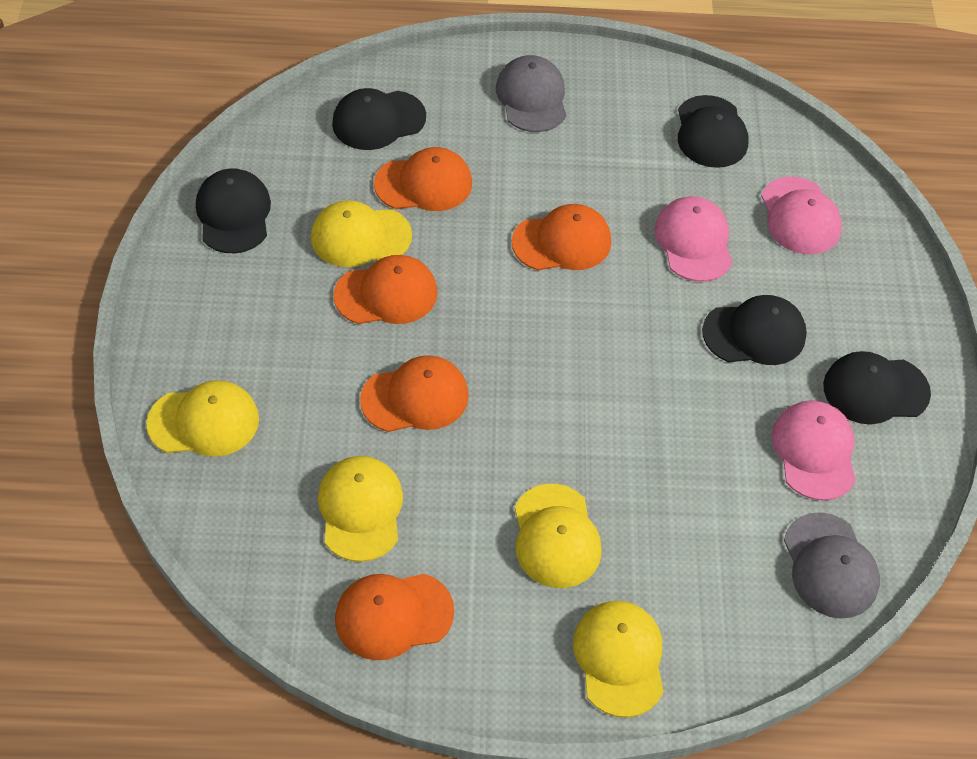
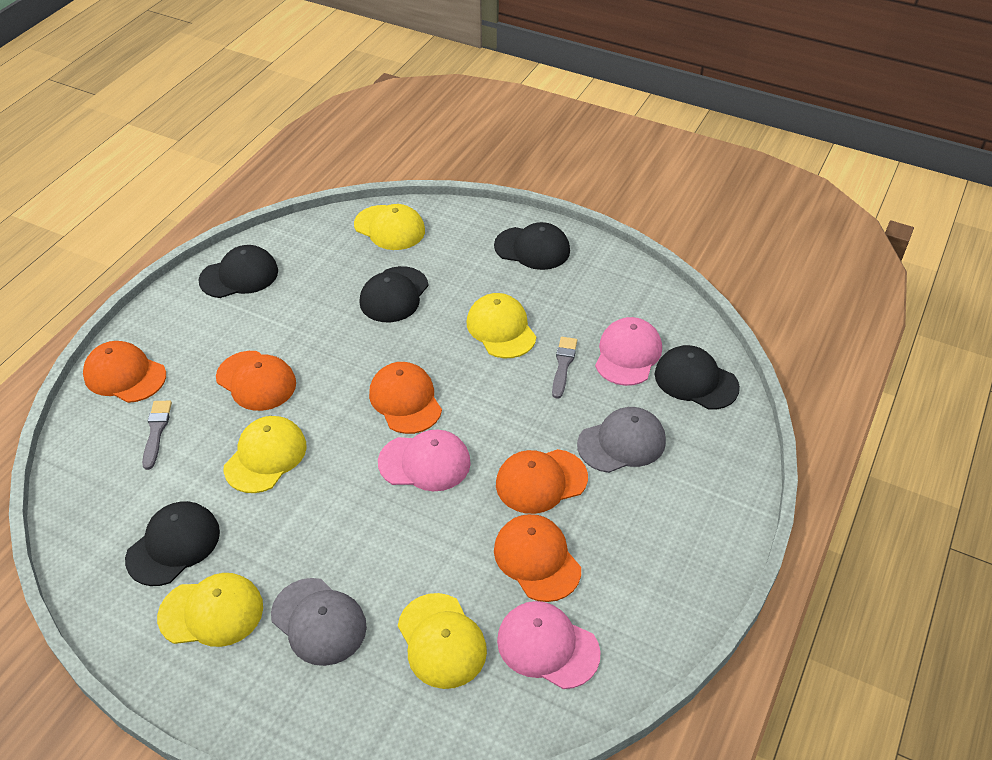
grey brush: 0 -> 2

